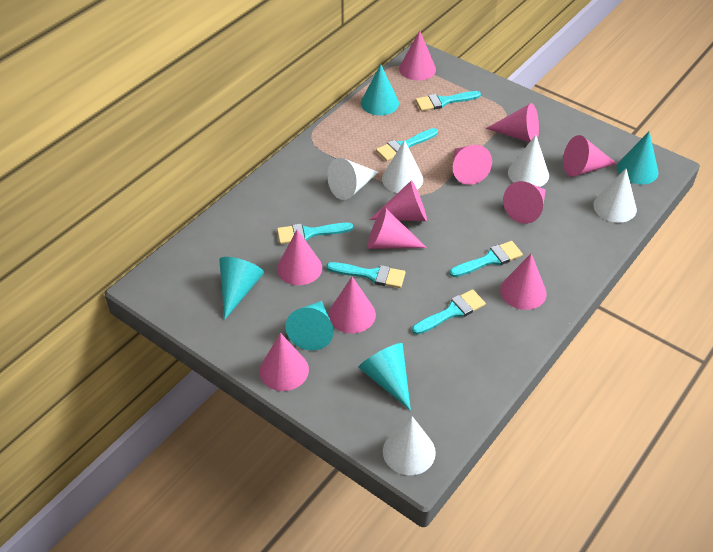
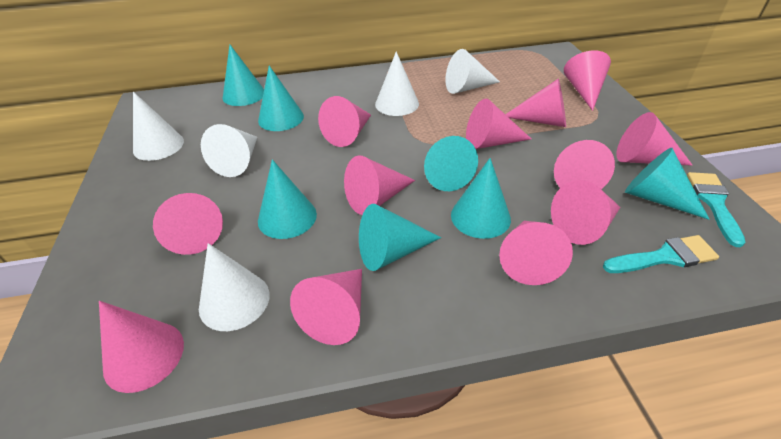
pink cone: 11 -> 12
turquoise brush: 6 -> 2
turquoise cone: 5 -> 7

